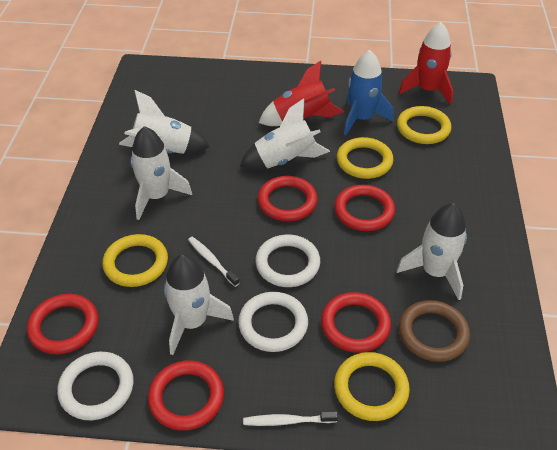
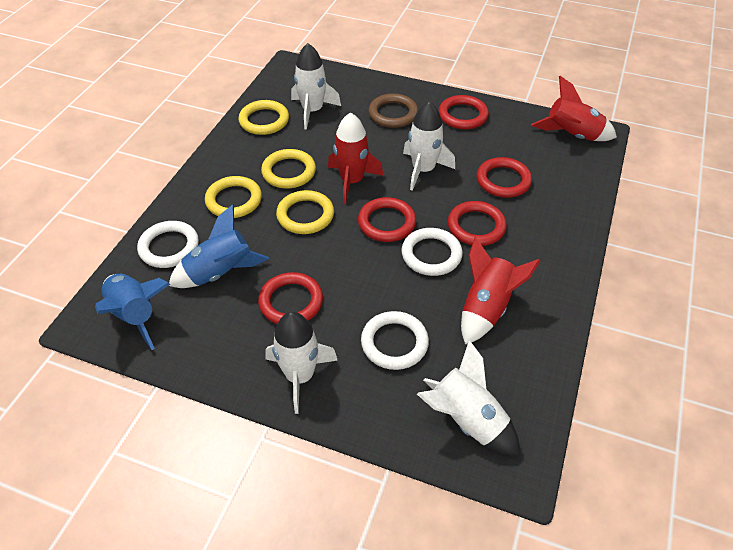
blue rocket: 1 -> 2
red rocket: 2 -> 3
white rocket: 5 -> 4
white toothbrush: 2 -> 0

